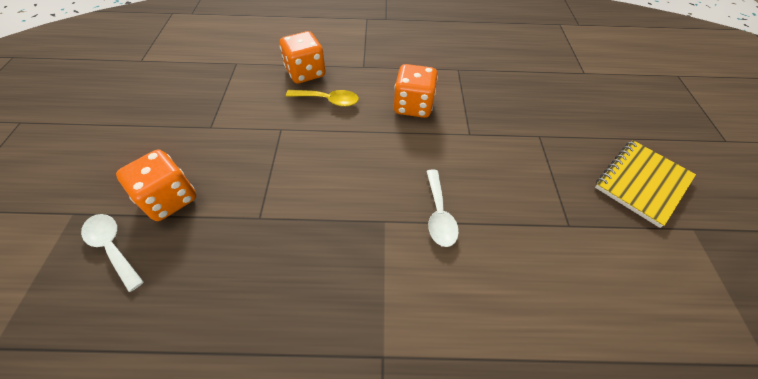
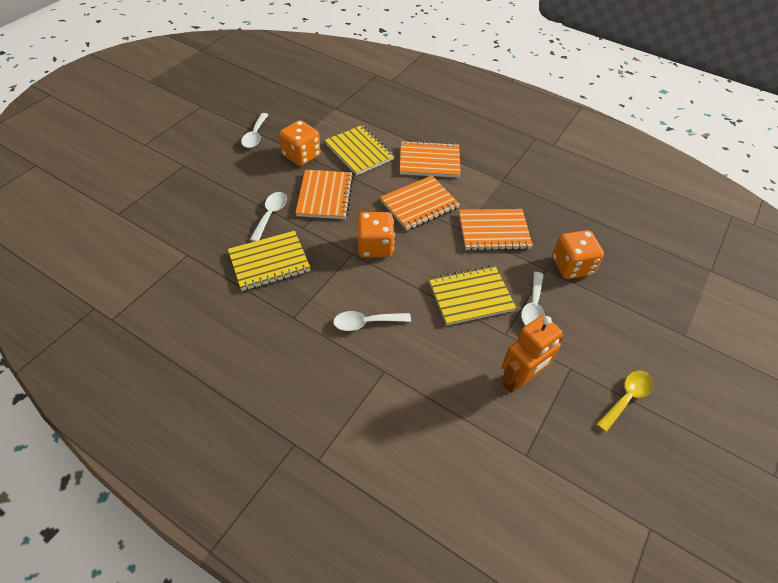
orange notebook: 0 -> 4
orange robot: 0 -> 1
white spoon: 2 -> 4
yellow notebook: 1 -> 3

